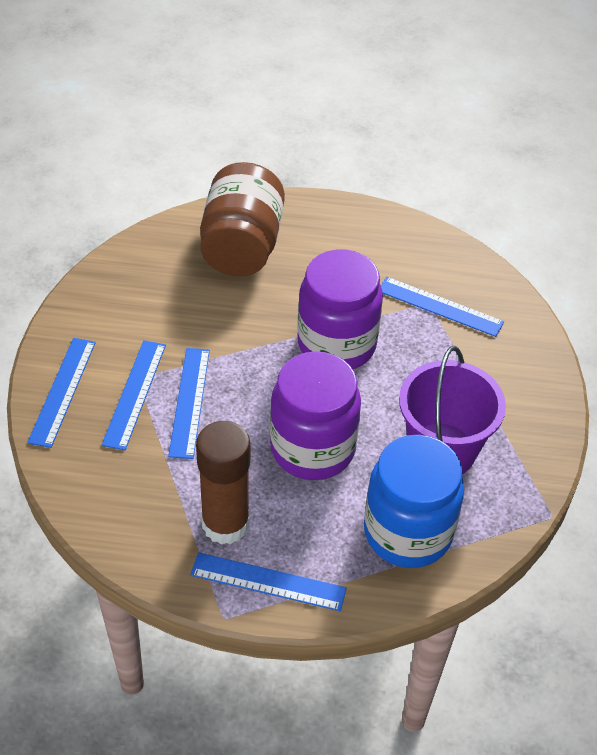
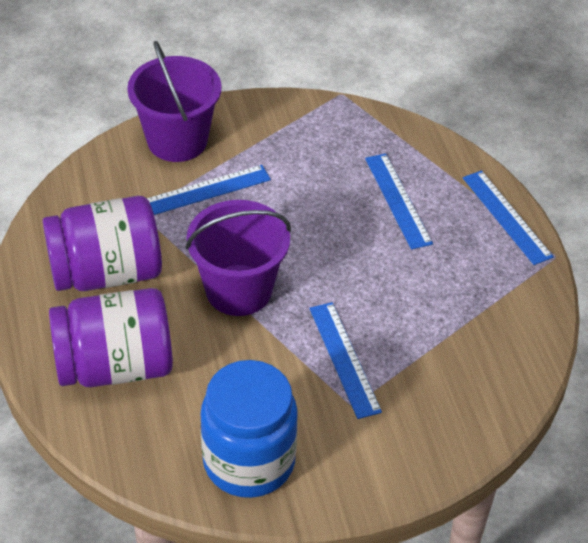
blue ruler: 5 -> 4
brown glue stick: 1 -> 0
brown jar: 1 -> 0
purple bucket: 1 -> 2

